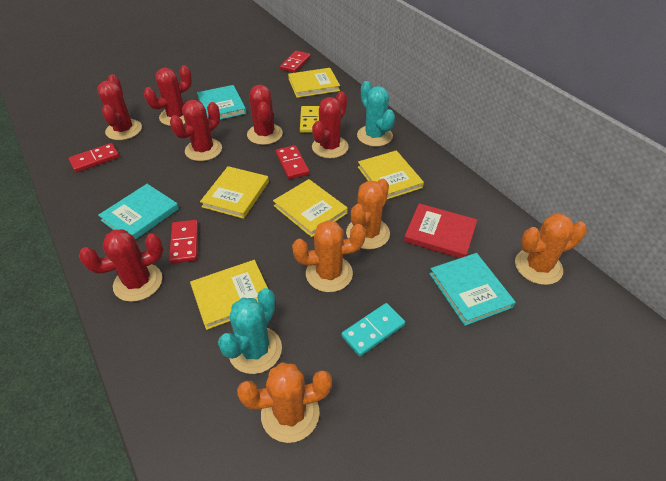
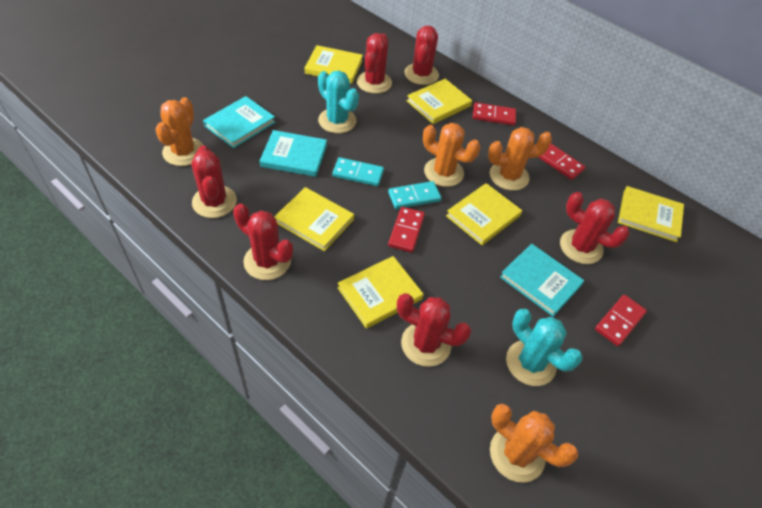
red book: 1 -> 0
turquoise domino: 1 -> 2
yellow book: 5 -> 6
yellow domino: 1 -> 0

